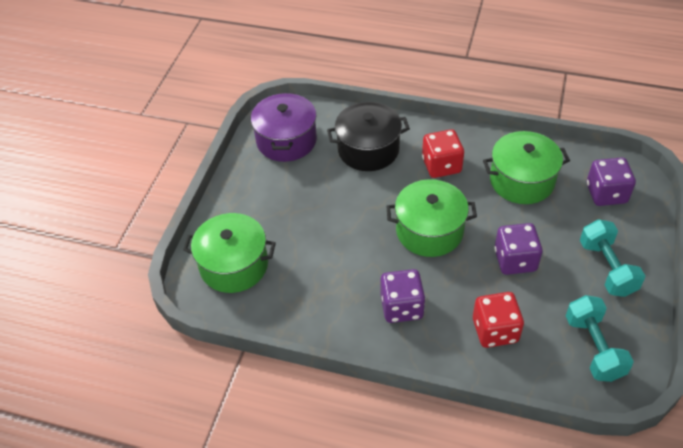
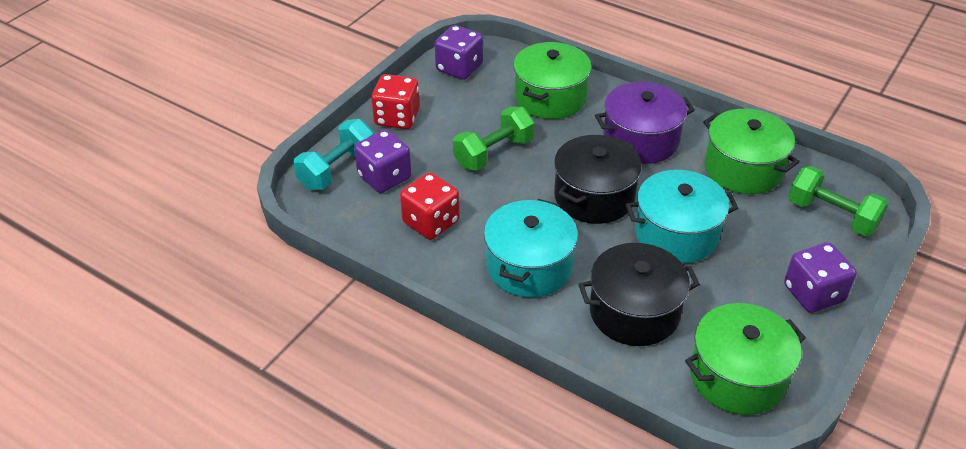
black pot: 1 -> 2
green dumbbell: 0 -> 2
turquoise dumbbell: 2 -> 1
turquoise pot: 0 -> 2

